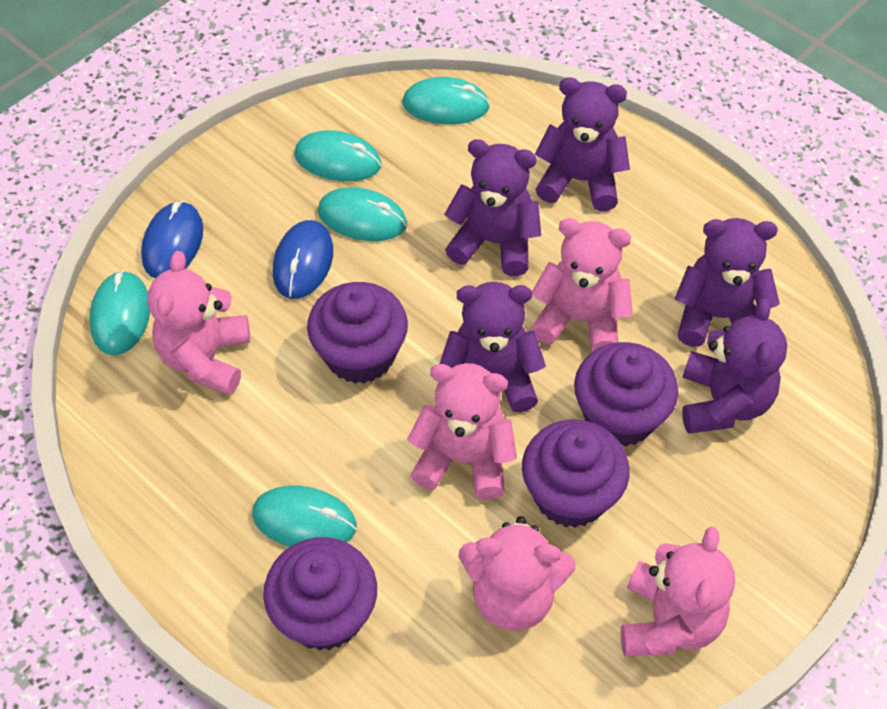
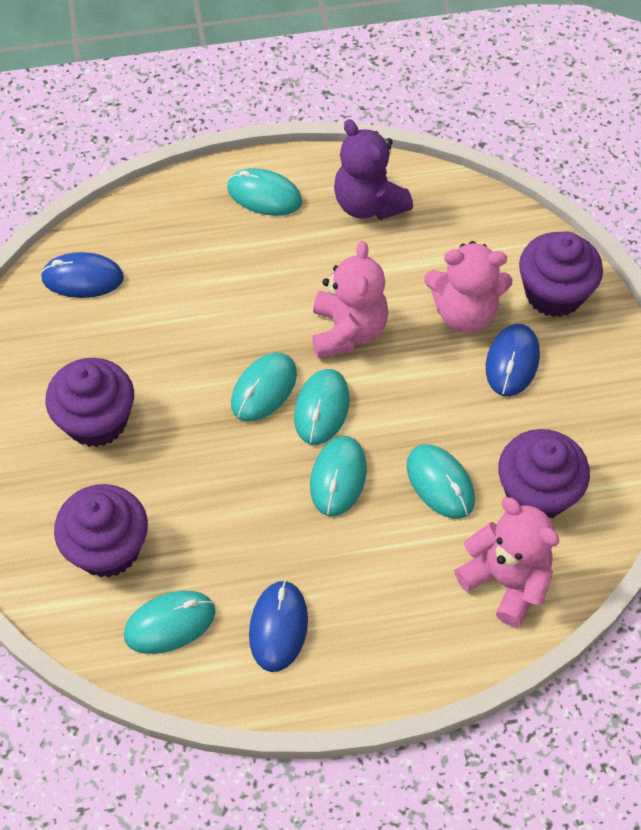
blue mouse: 2 -> 3
pink teddy bear: 5 -> 3
purple teddy bear: 5 -> 1
turquoise mouse: 5 -> 6

